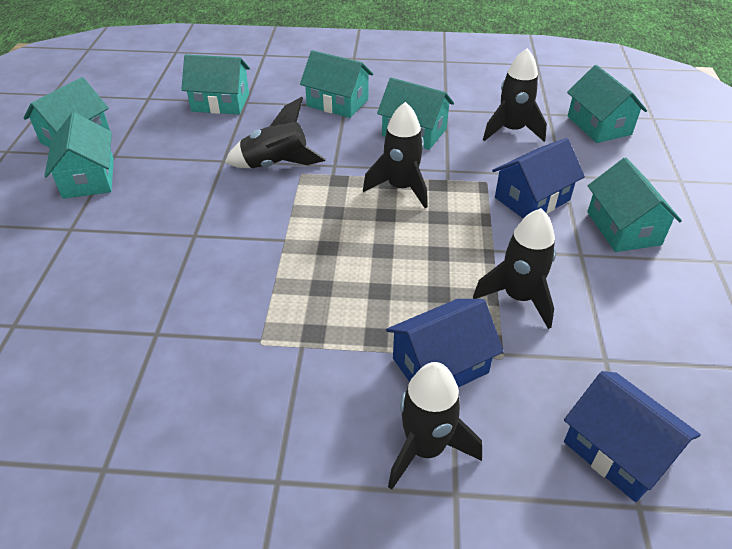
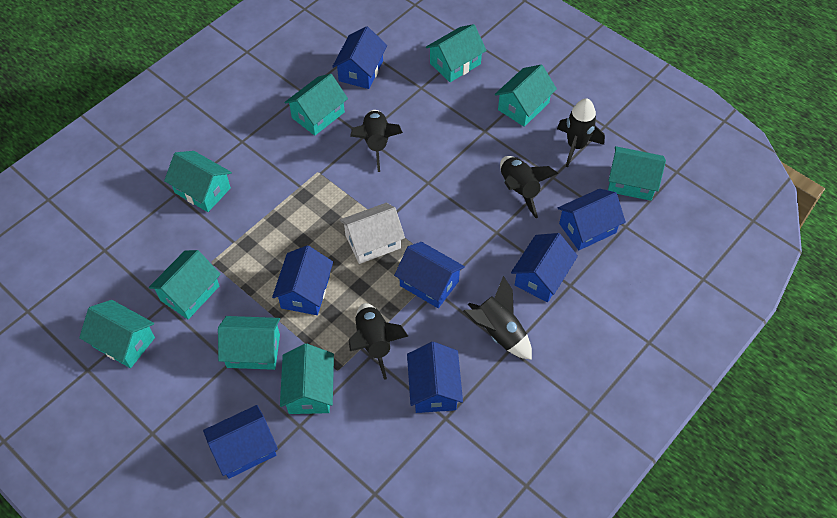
blue house: 3 -> 7
turquoise house: 7 -> 9
white house: 0 -> 1

